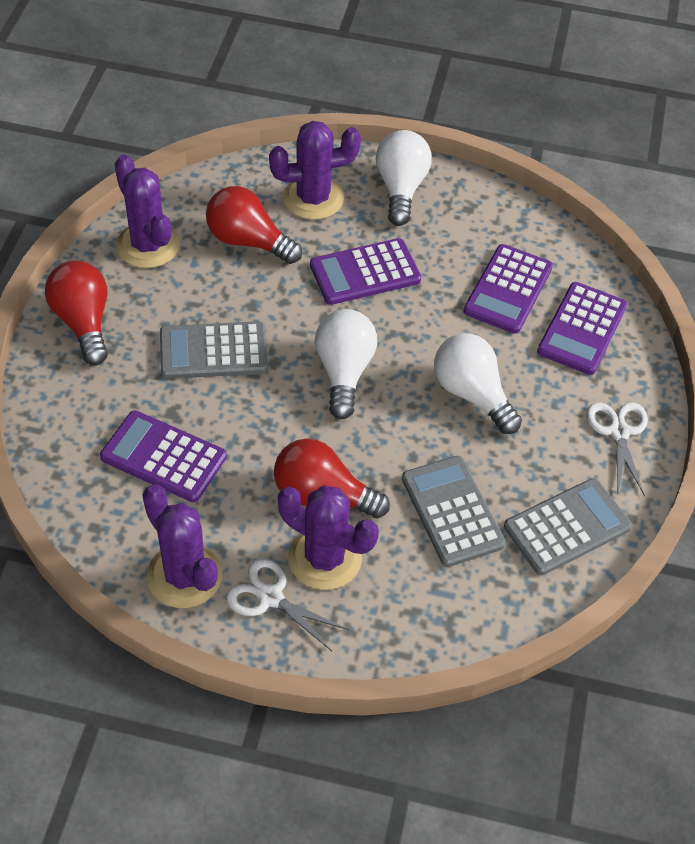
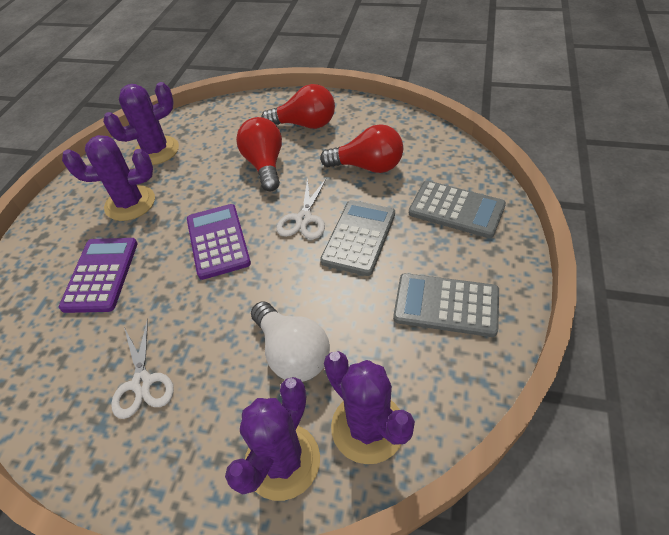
purple calculator: 4 -> 2
white light bulb: 3 -> 1

